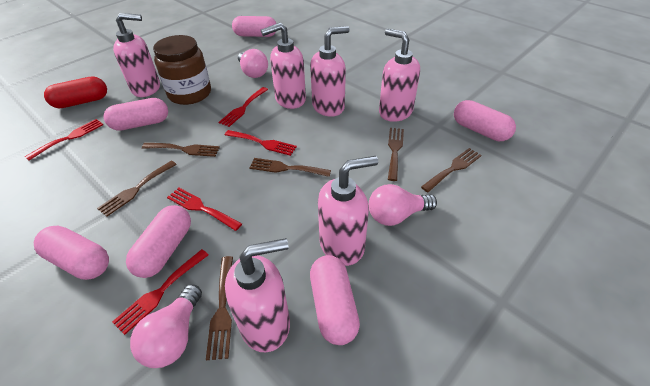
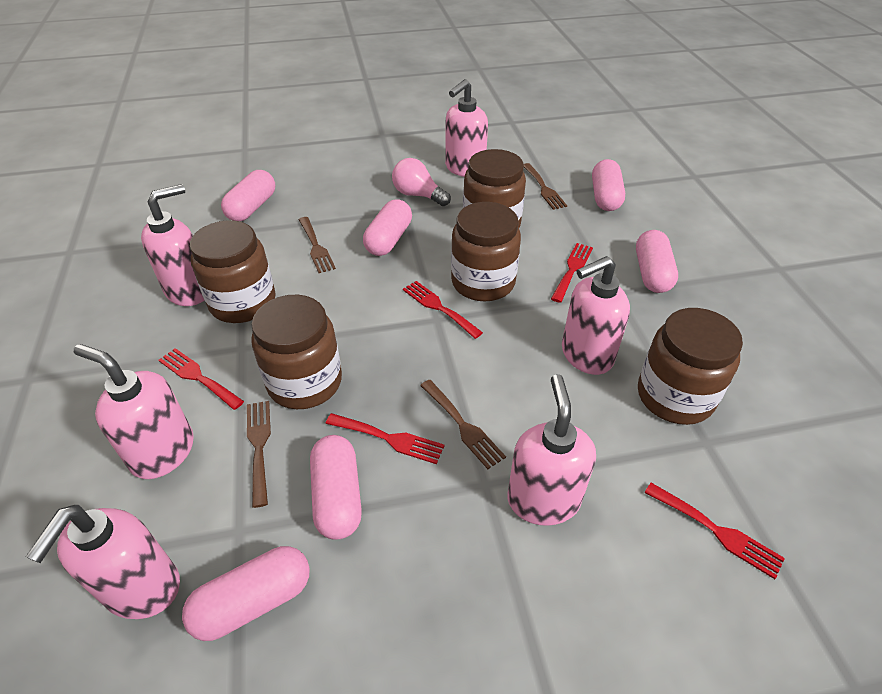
brown fork: 6 -> 4
brown jar: 1 -> 5
pink light bulb: 3 -> 1
red capsule: 1 -> 0

